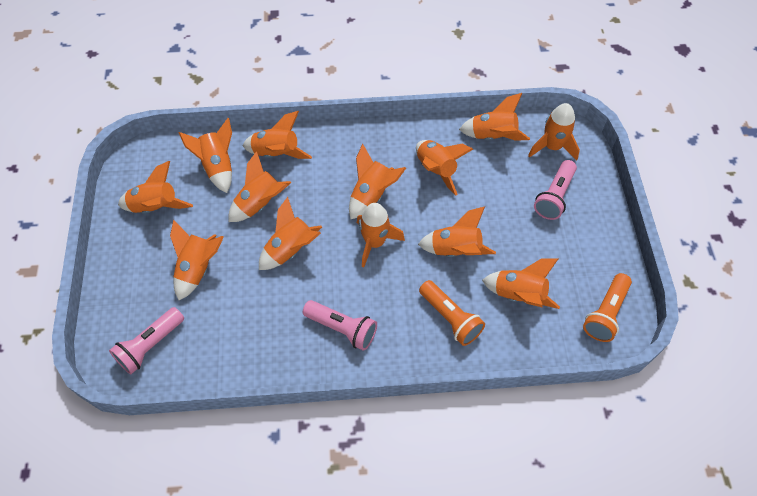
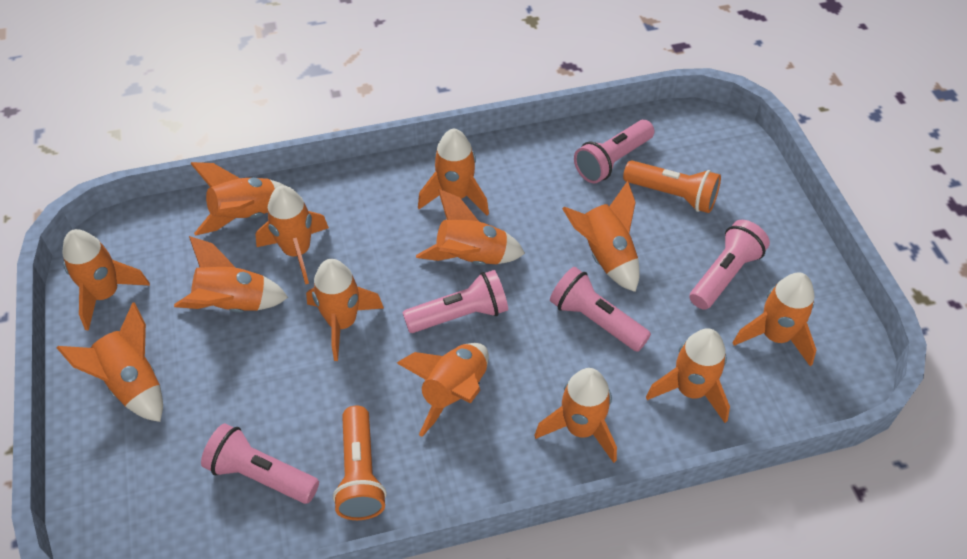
pink flashlight: 3 -> 5

